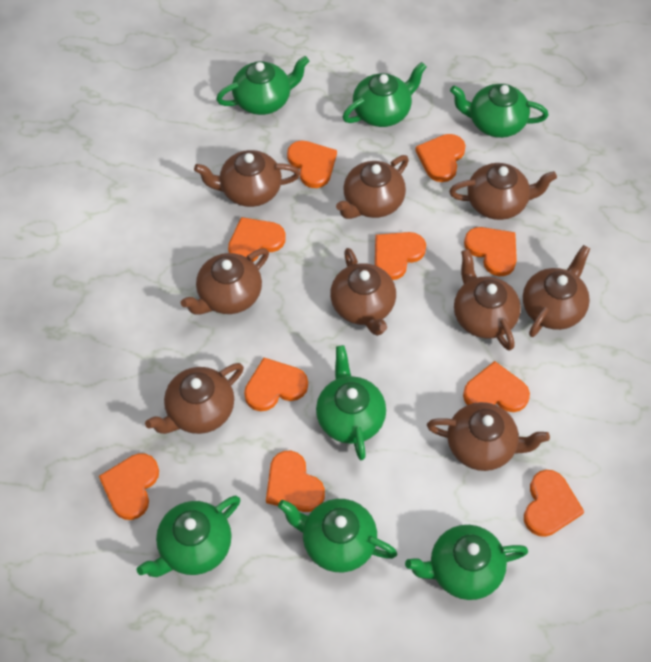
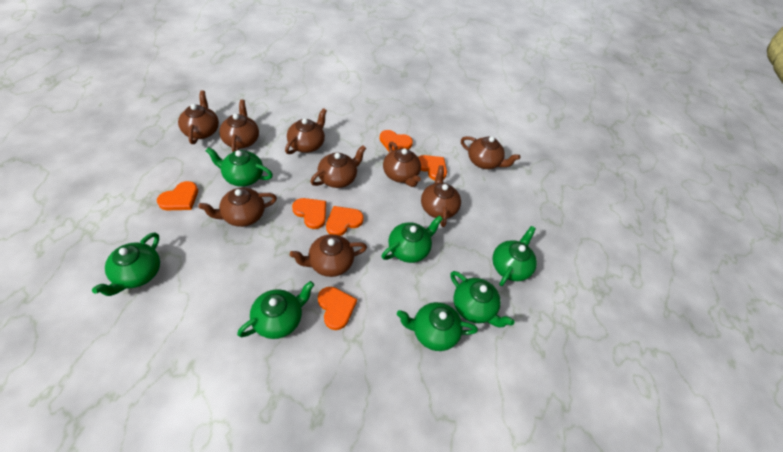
orange heart: 10 -> 6

